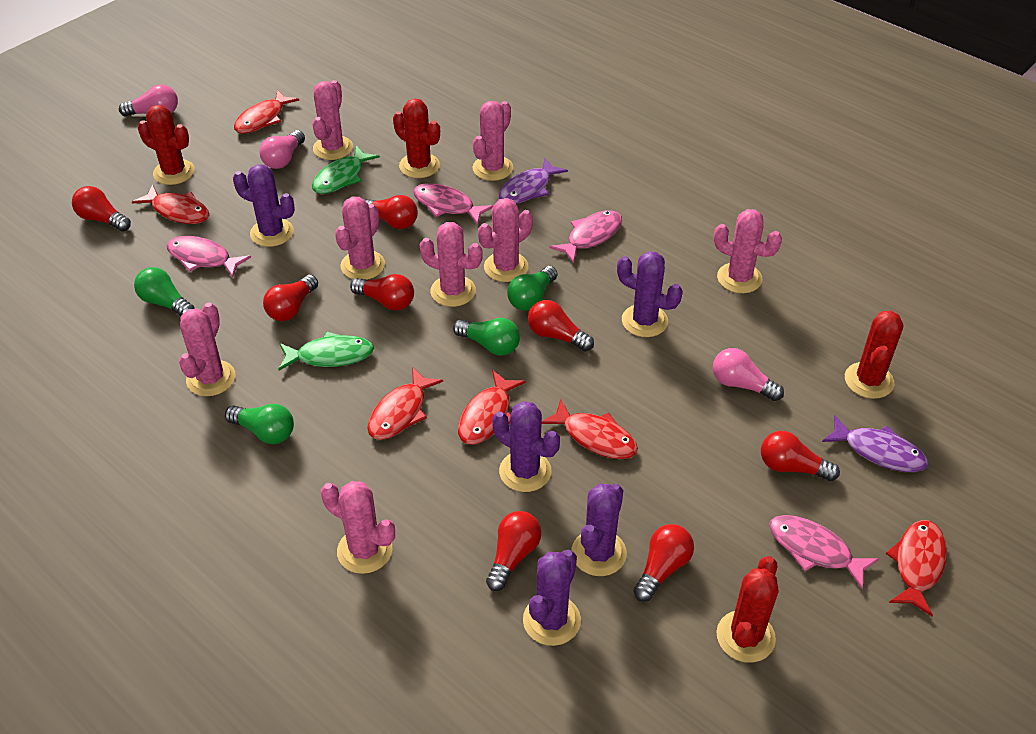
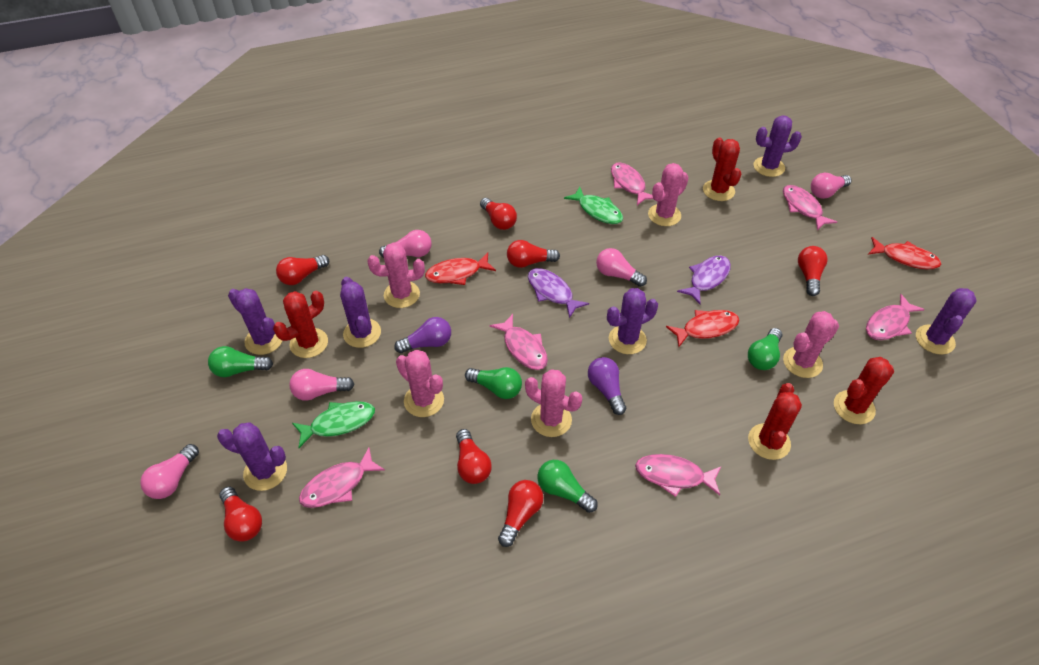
pink cactus: 8 -> 5
pink fish: 4 -> 6
pink light bulb: 3 -> 5
purple cactus: 5 -> 6
purple light bulb: 0 -> 2
red fish: 6 -> 3
red light bulb: 8 -> 7

